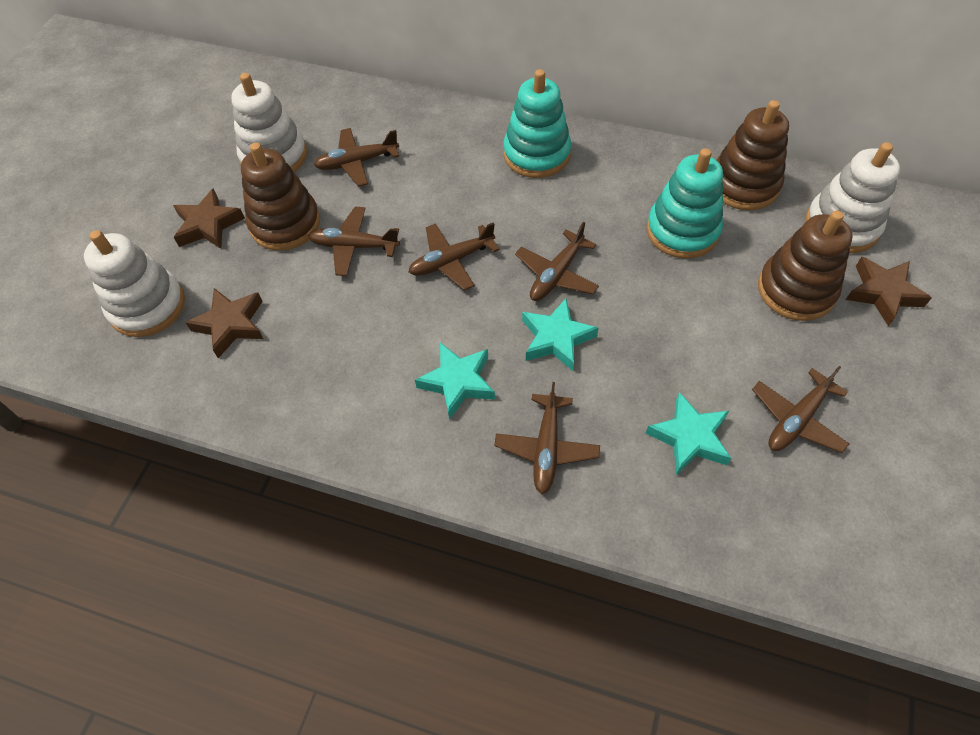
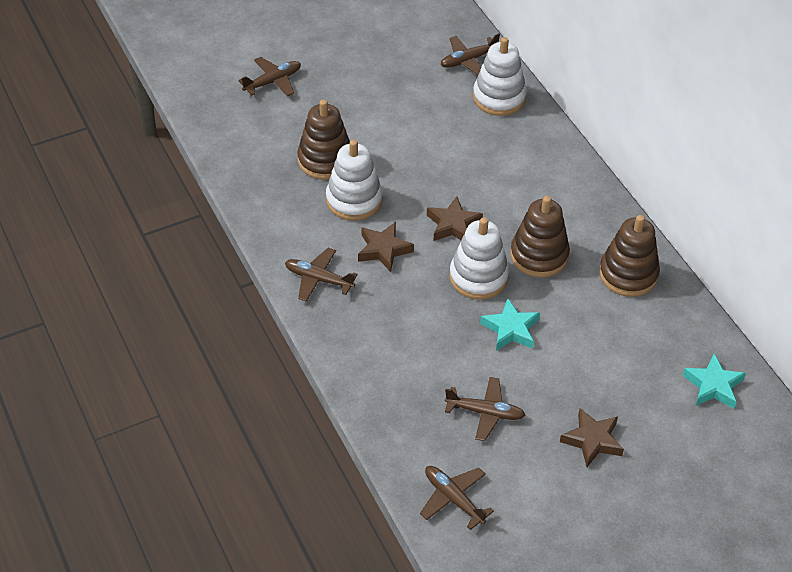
brown plane: 6 -> 5
turquoise stacking toy: 2 -> 0
turquoise star: 3 -> 2

